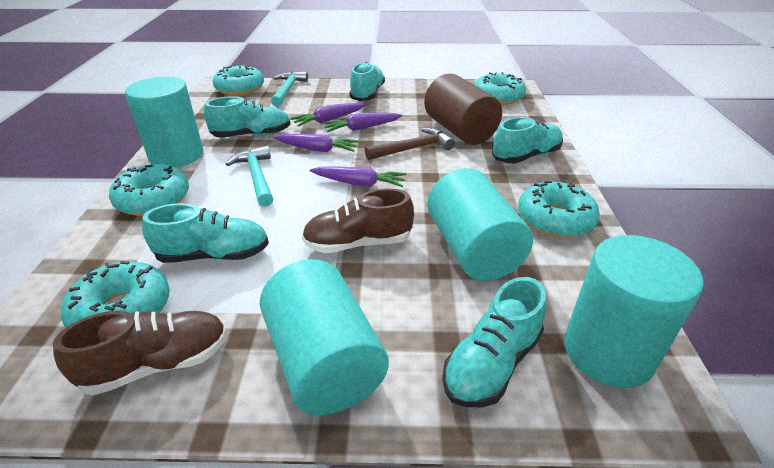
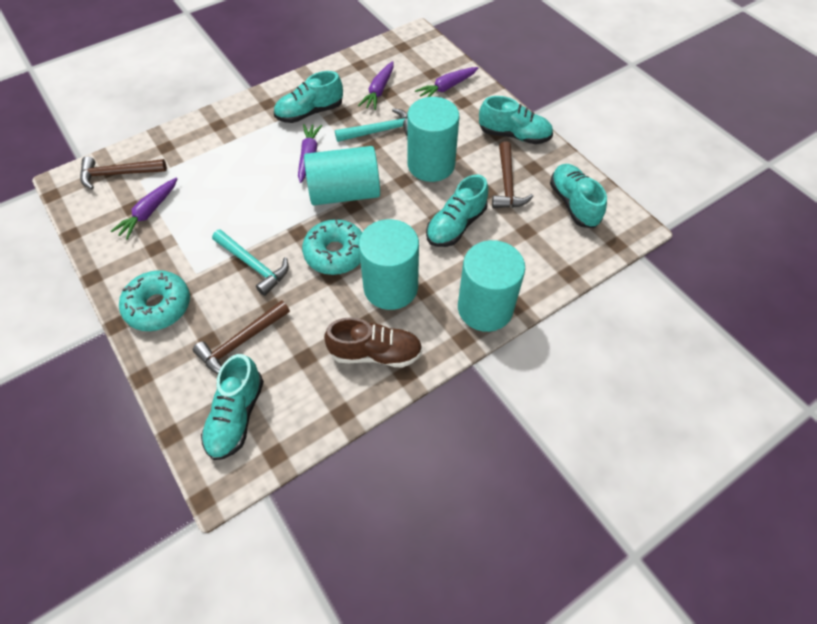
brown cylinder: 1 -> 0
brown hammer: 1 -> 3
brown shoe: 2 -> 1
turquoise donut: 5 -> 2

